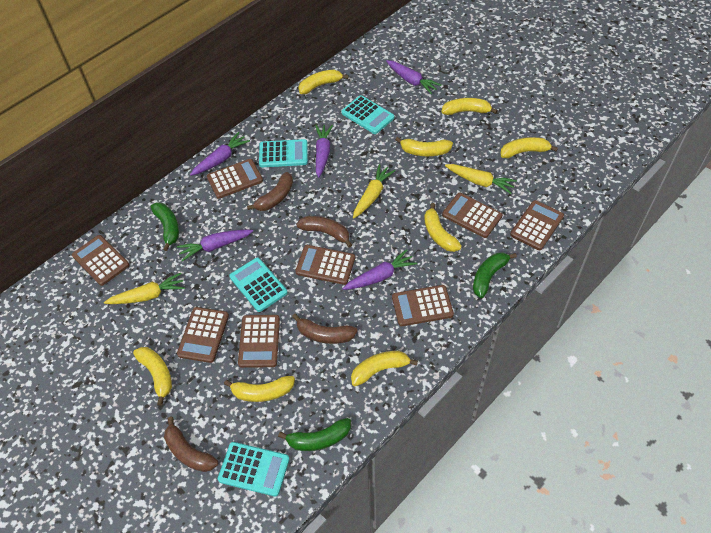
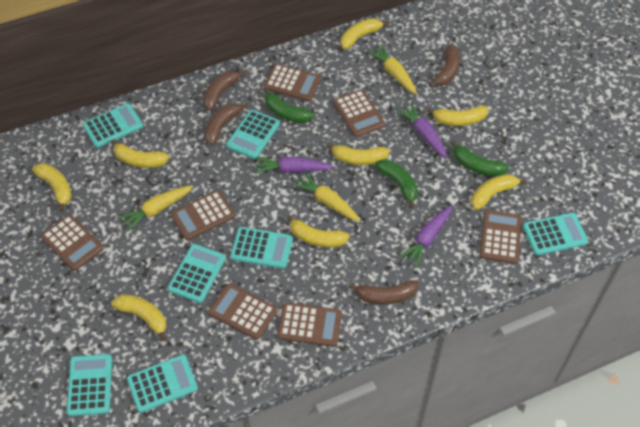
brown calculator: 8 -> 7
purple carrot: 5 -> 3
turquoise calculator: 4 -> 7

